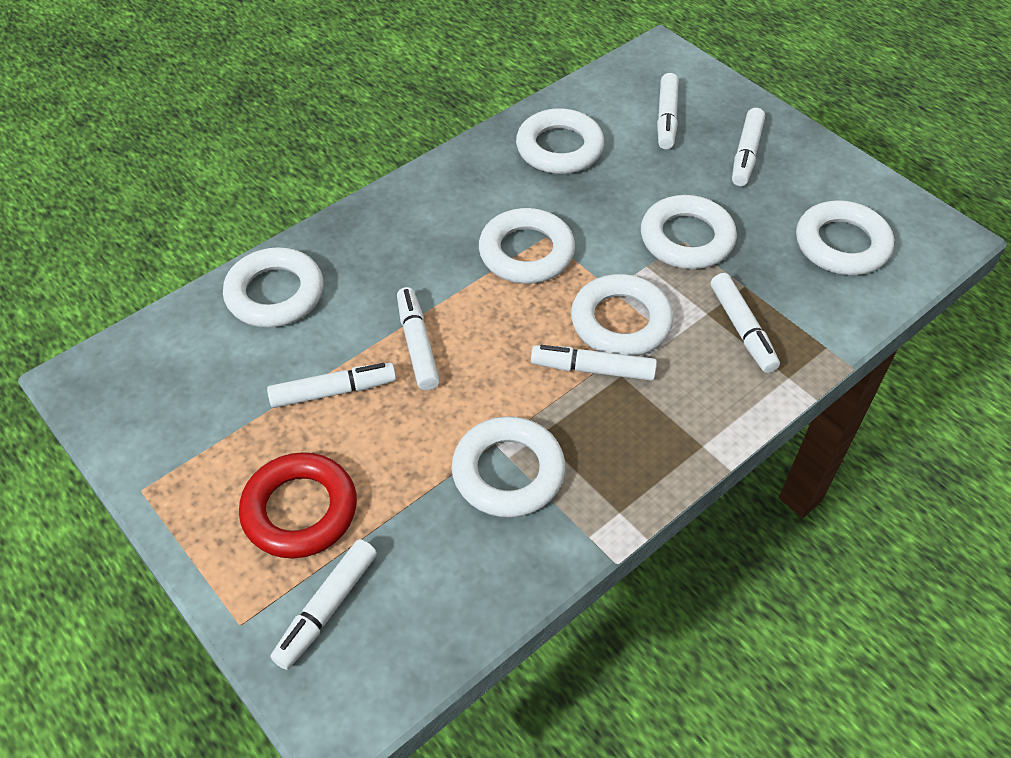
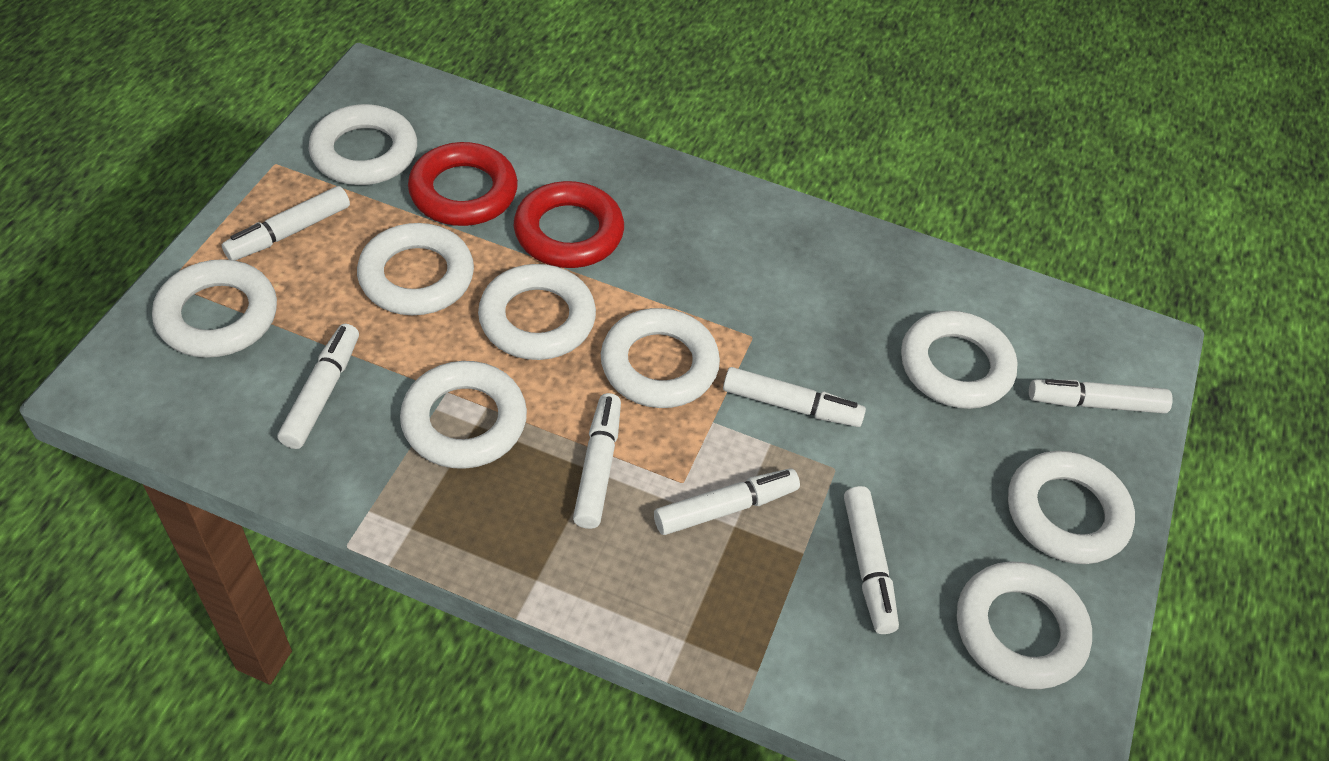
red ring: 1 -> 2
white ring: 7 -> 9

